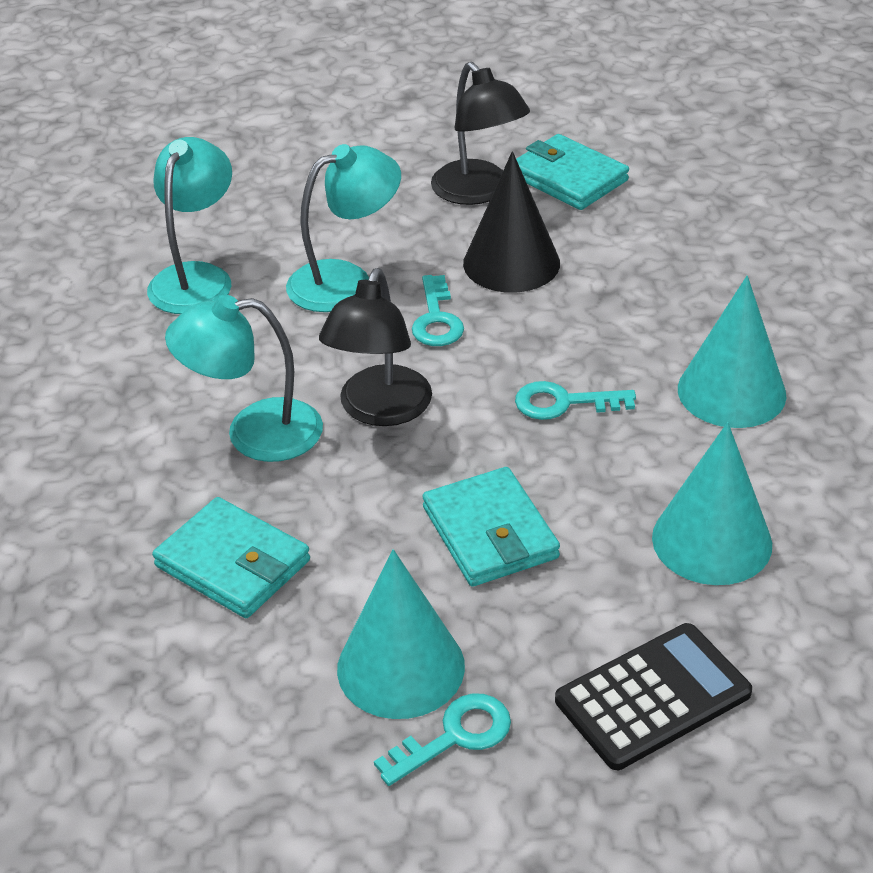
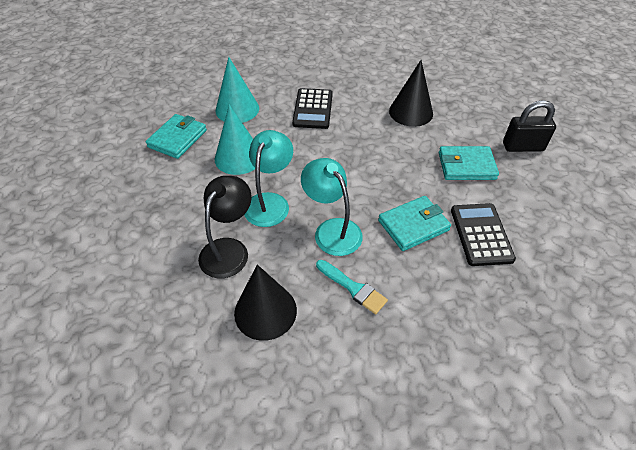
black calculator: 1 -> 2
black cone: 1 -> 2
black lamp: 2 -> 1
black padlock: 0 -> 1
turquoise brush: 0 -> 1
turquoise cone: 3 -> 2
turquoise key: 3 -> 0
turquoise lamp: 3 -> 2

